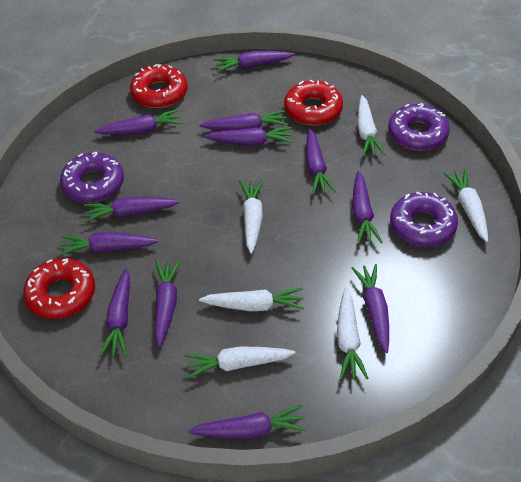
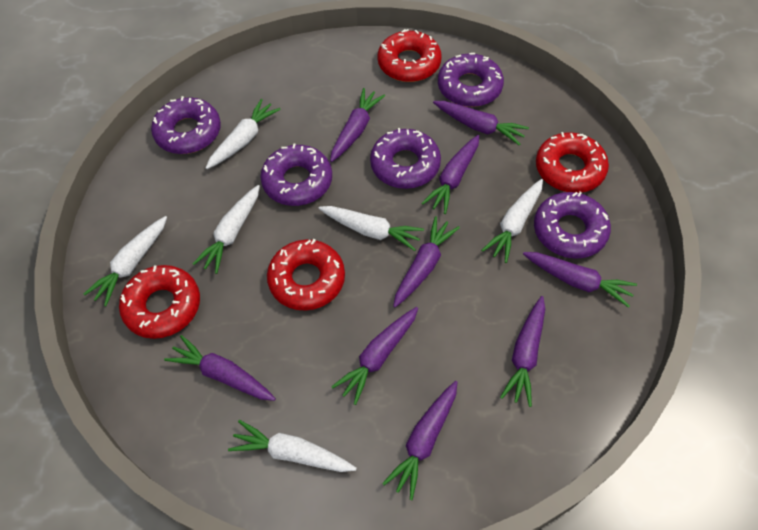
purple carrot: 12 -> 9
purple donut: 3 -> 5
red donut: 3 -> 4

